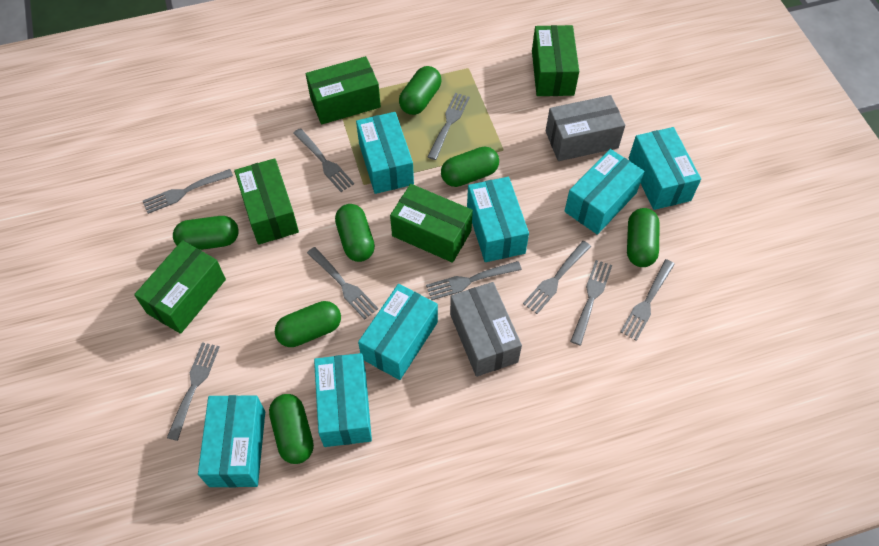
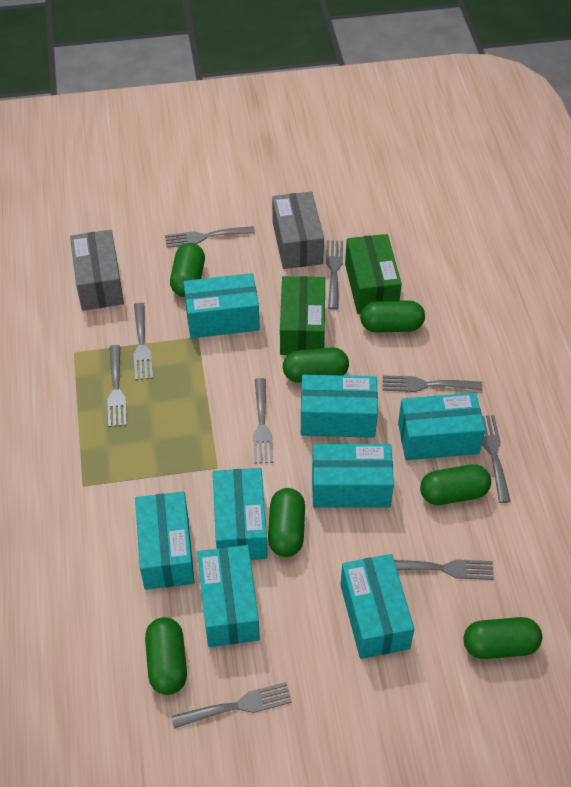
green box: 5 -> 2
turquoise box: 7 -> 8

